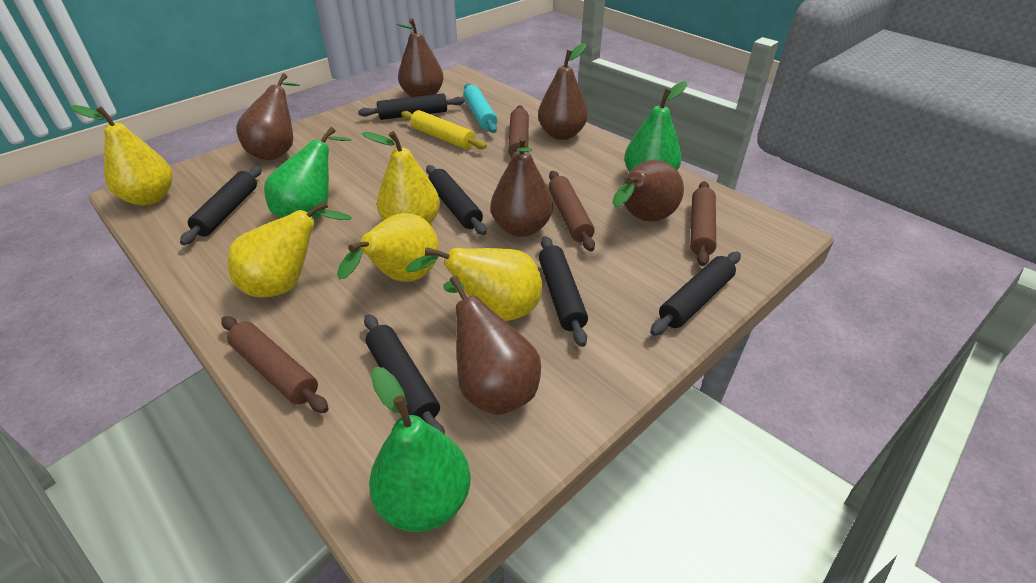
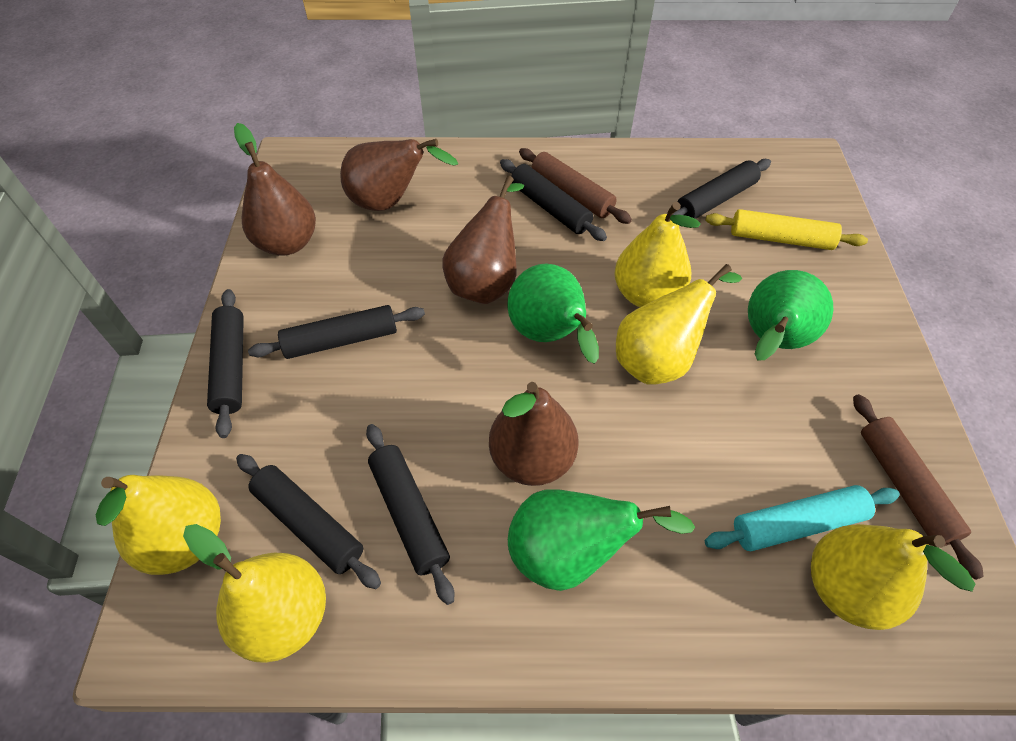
brown pear: 6 -> 4
brown rolling pin: 4 -> 2

